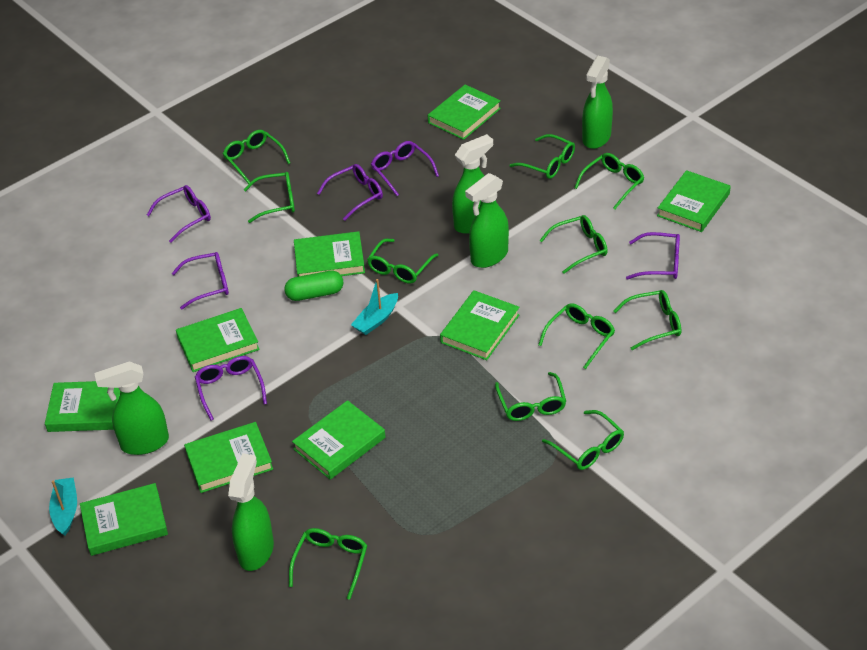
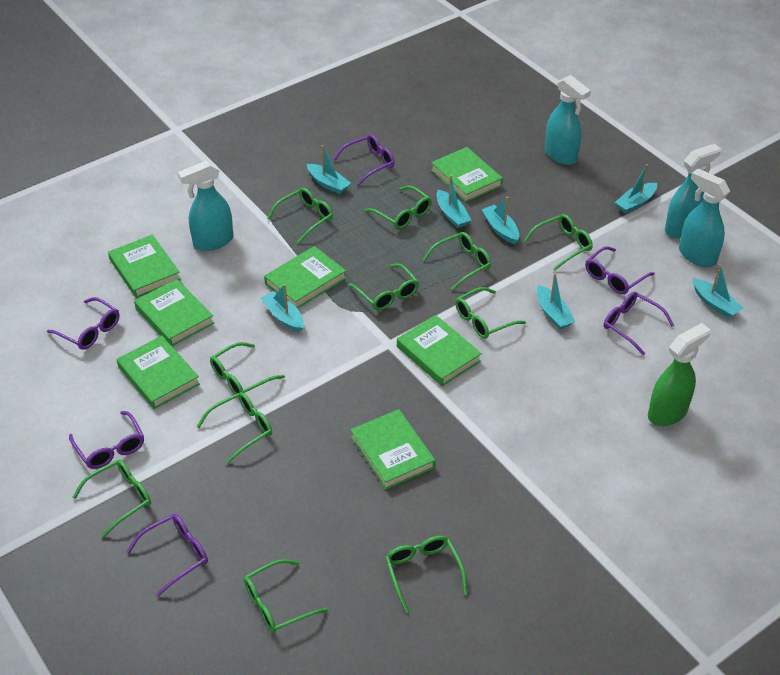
green book: 9 -> 7
green capsule: 1 -> 0
green spray bottle: 5 -> 1
turquoise boat: 2 -> 7
turquoise spray bottle: 0 -> 4

